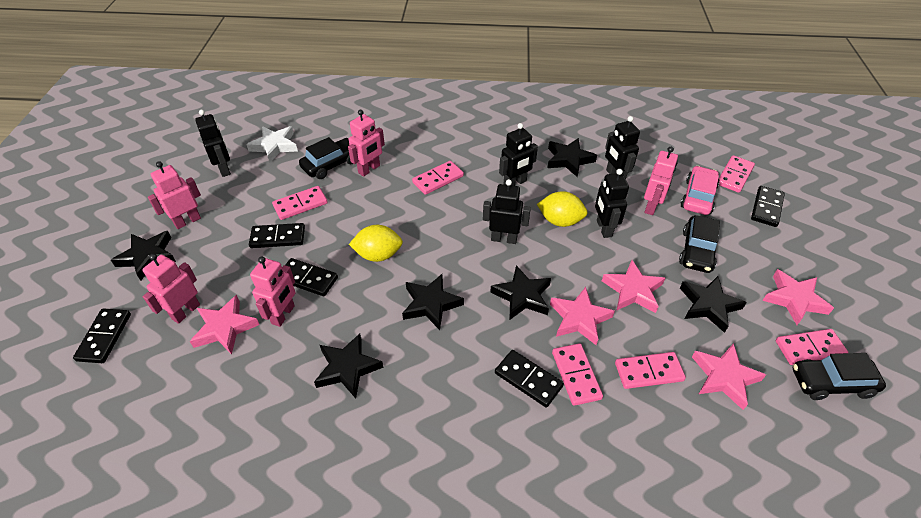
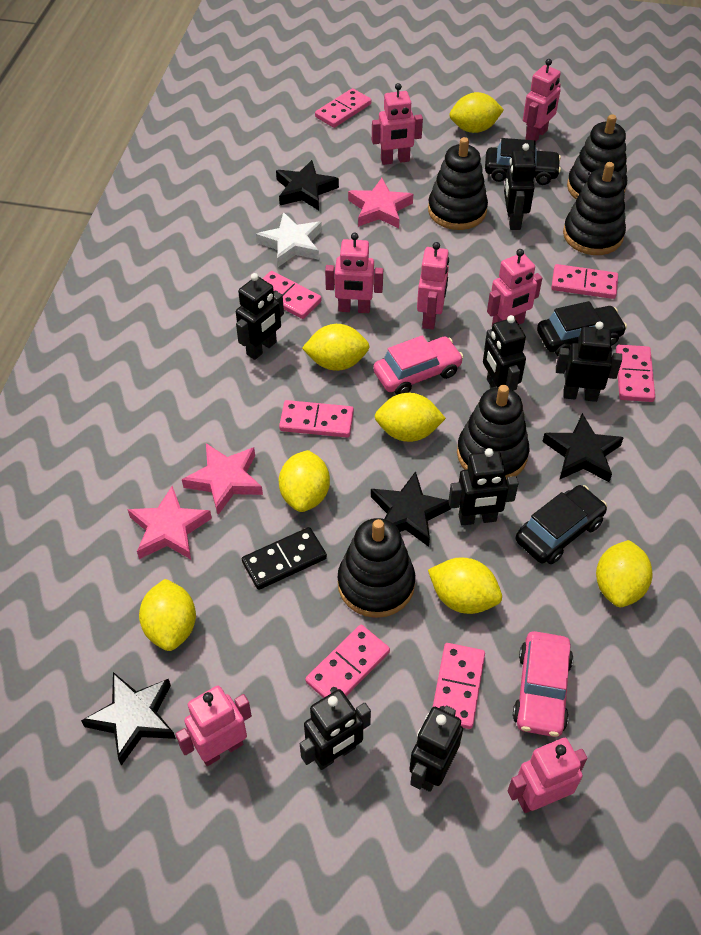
black domino: 5 -> 1
black robot: 5 -> 7
black stacking toy: 0 -> 5
black star: 6 -> 4
pink car: 1 -> 2
pink domino: 6 -> 7
pink robot: 5 -> 7
pink star: 5 -> 3
yellow lemon: 2 -> 7

